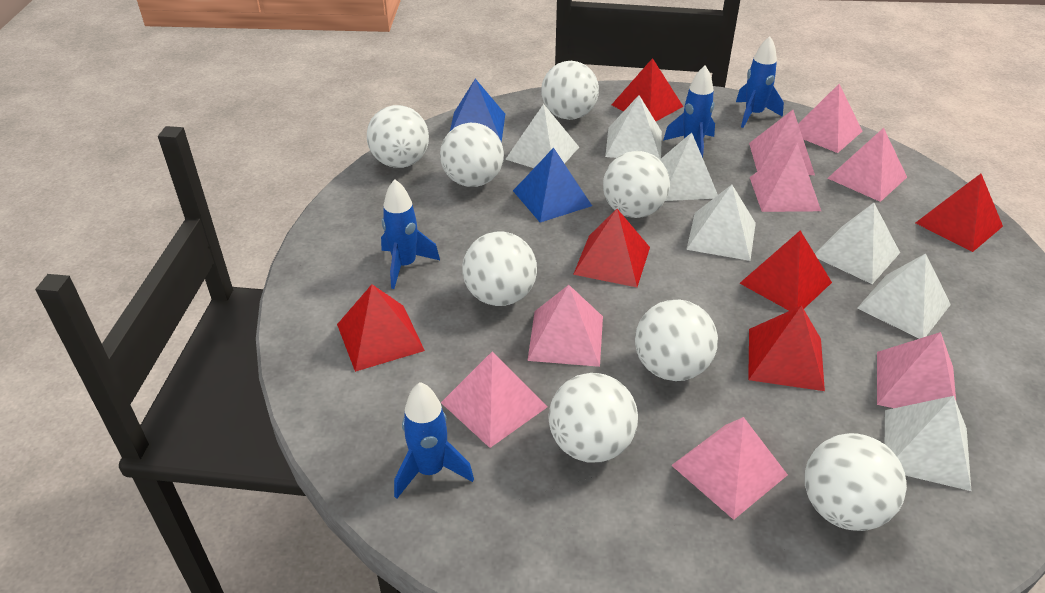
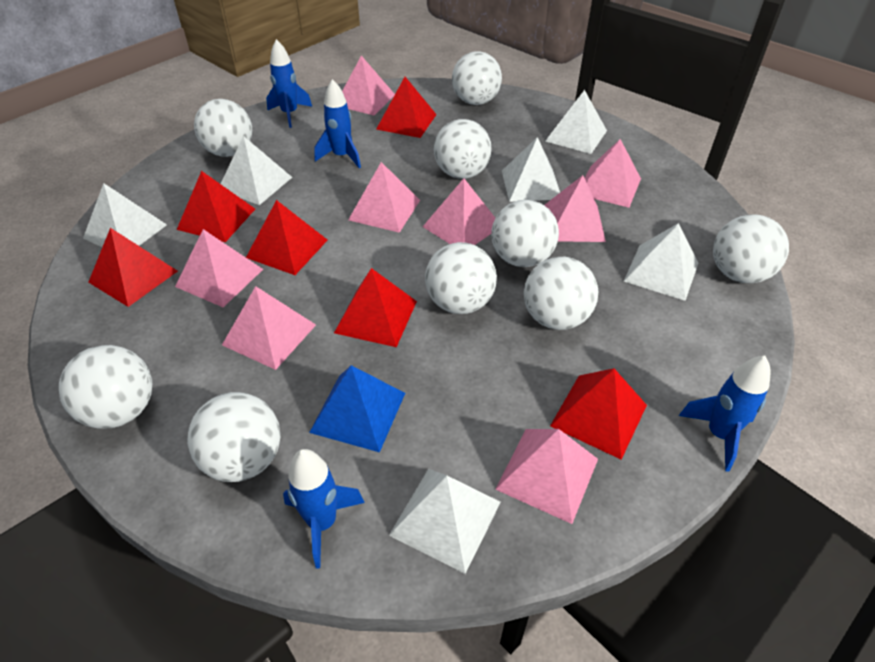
blue pyramid: 2 -> 1
white ball: 8 -> 9
white pyramid: 7 -> 6

